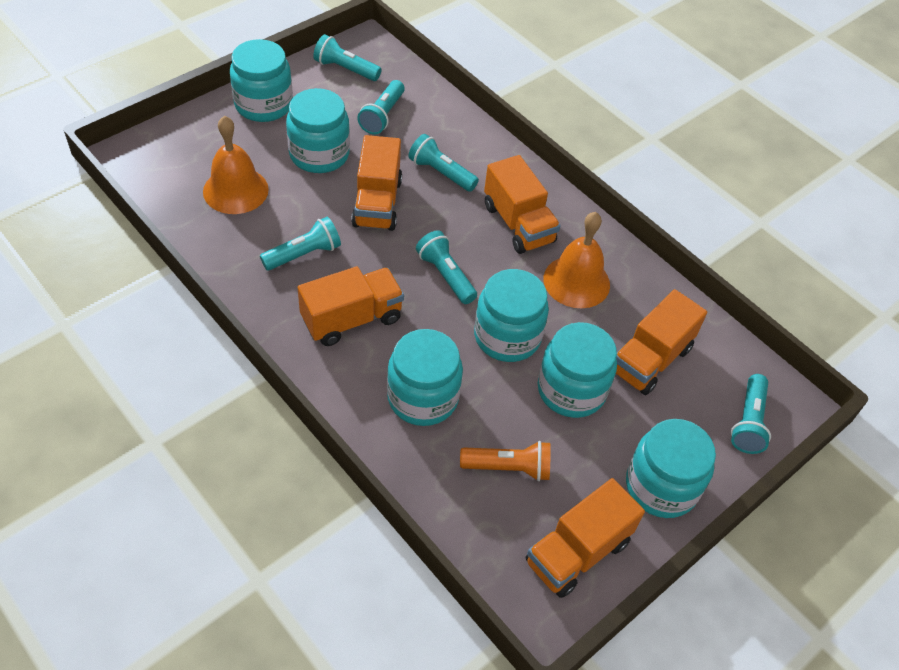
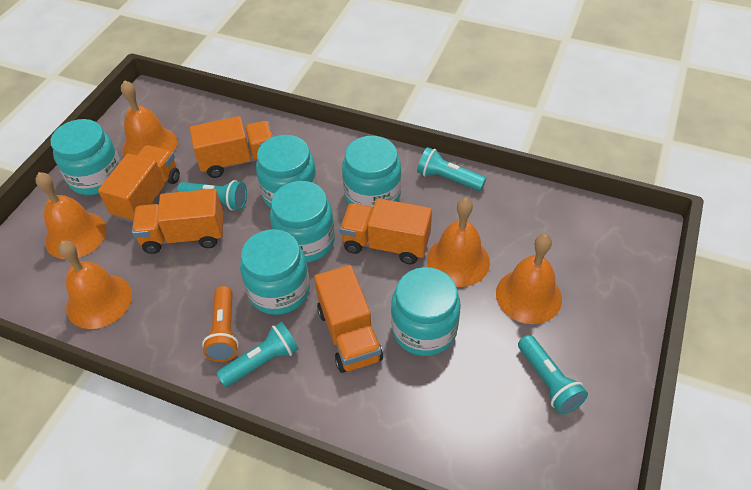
orange bell: 2 -> 5
turquoise flashlight: 6 -> 4

